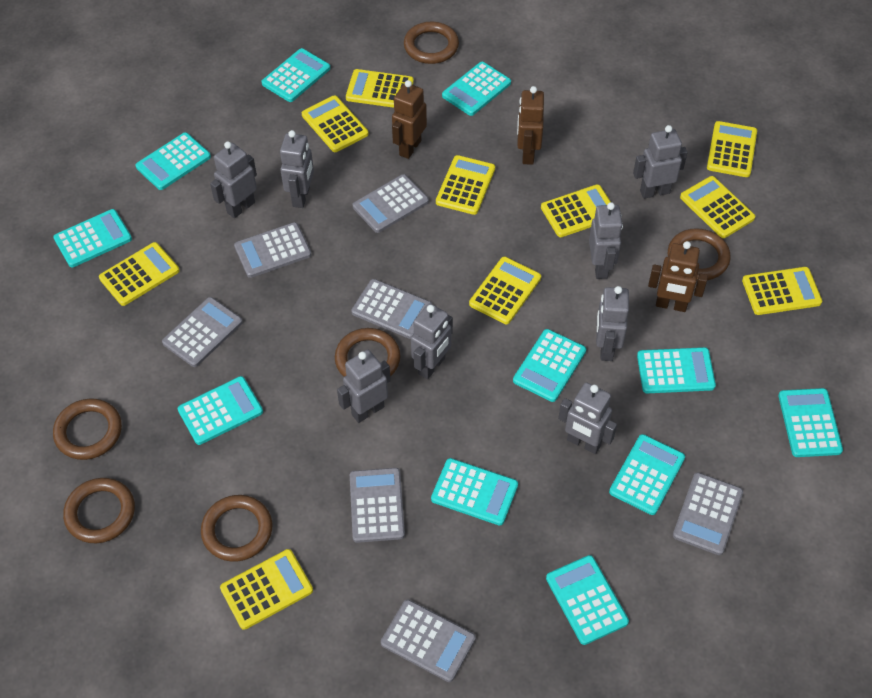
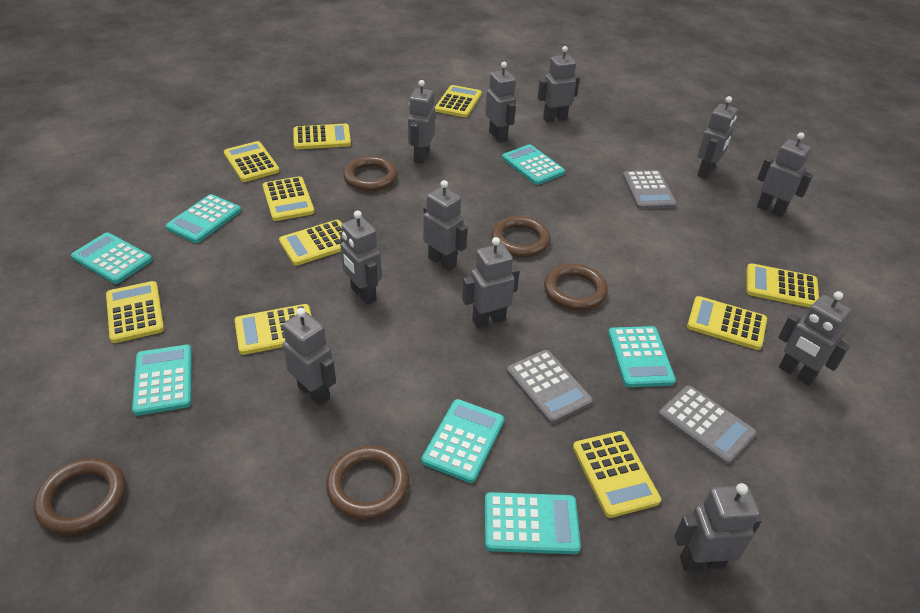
brown ring: 6 -> 5
brown robot: 3 -> 0
grey calculator: 7 -> 3
grey robot: 8 -> 11
turquoise calculator: 11 -> 7

